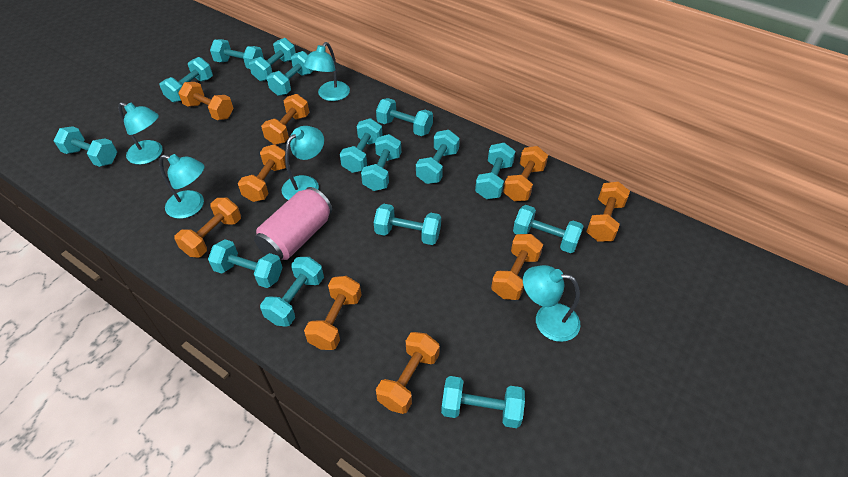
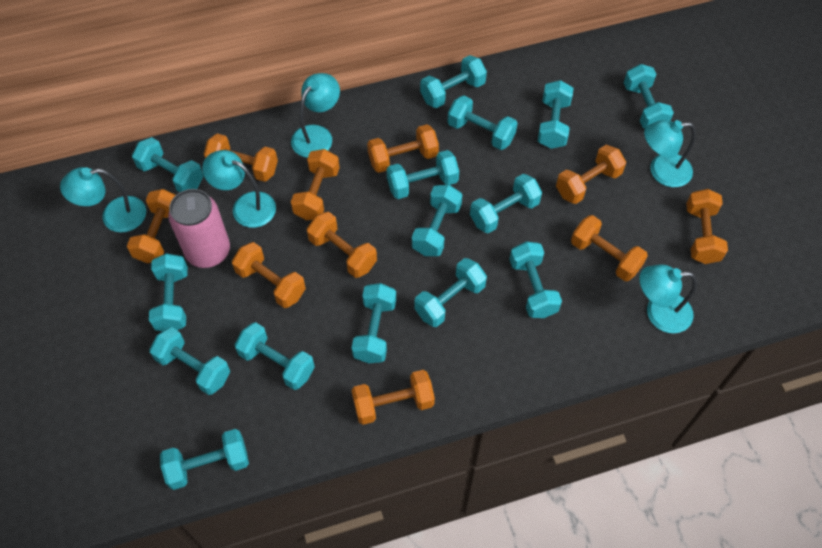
orange dumbbell: 9 -> 10

